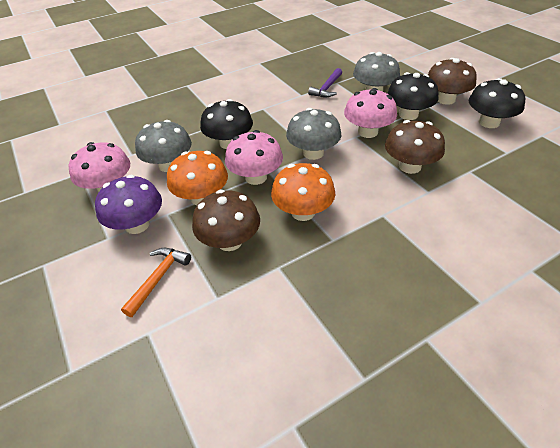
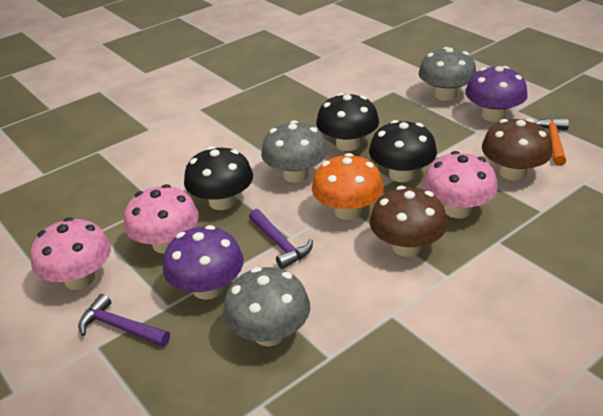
brown mushroom: 3 -> 2
orange mushroom: 2 -> 1
purple hammer: 1 -> 2
purple mushroom: 1 -> 2

